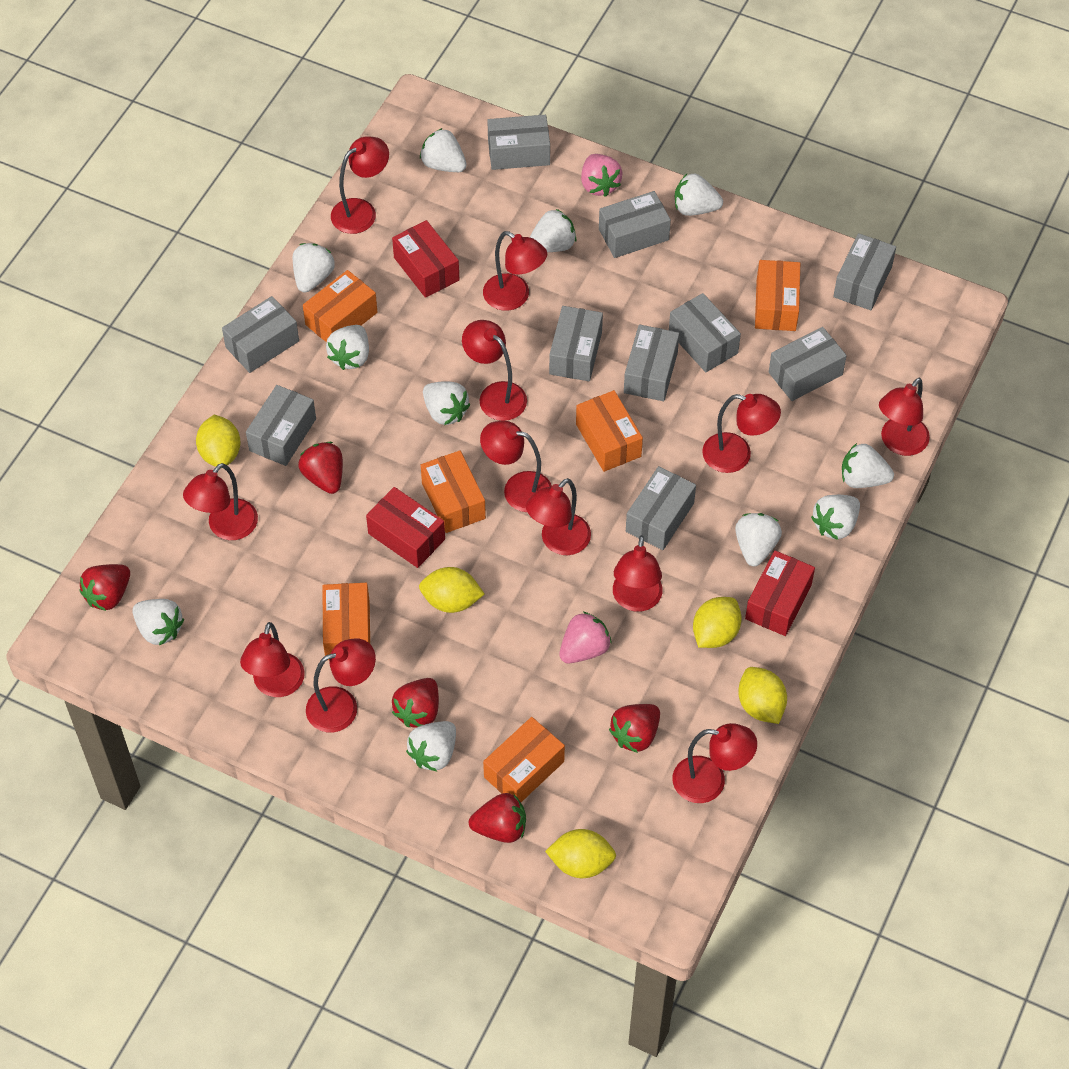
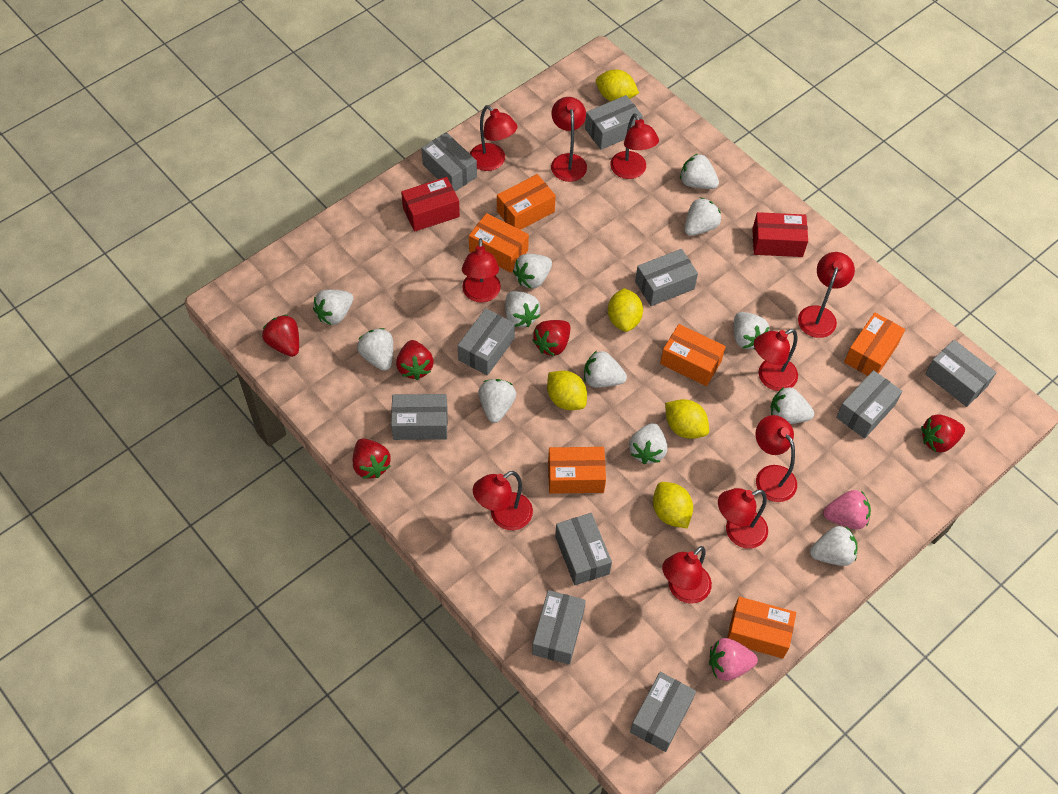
red box: 3 -> 2
red lamp: 12 -> 10
white strawberry: 11 -> 12

